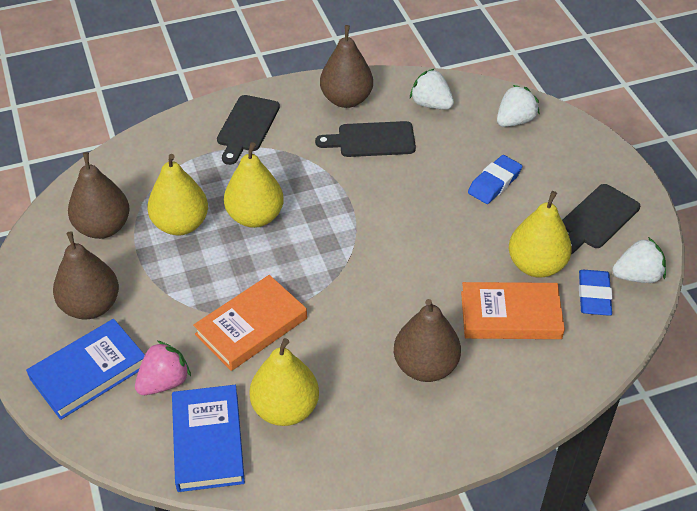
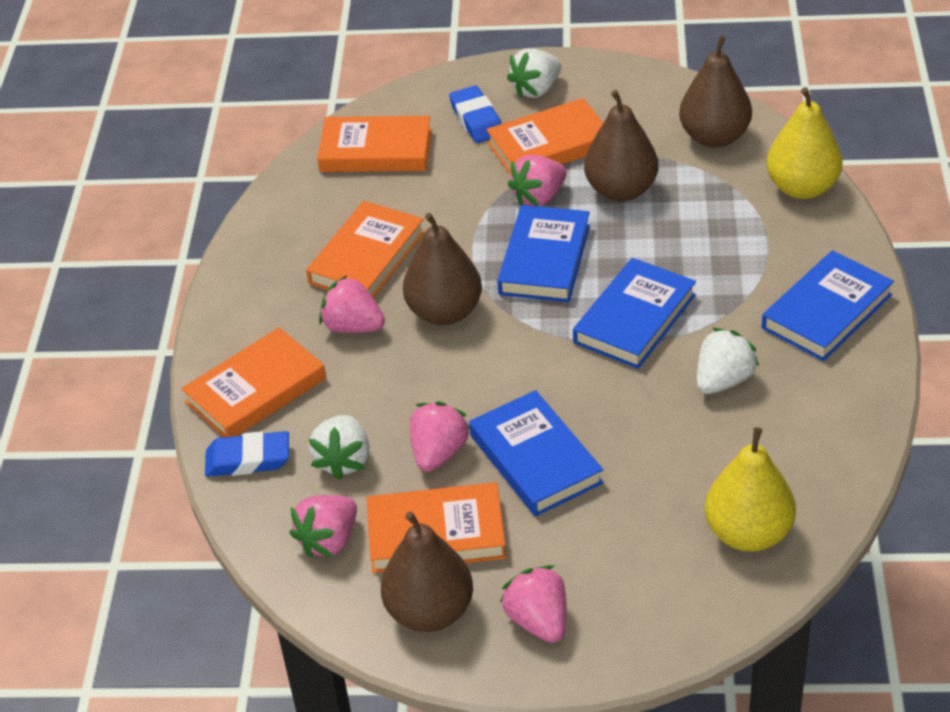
black cutting board: 3 -> 0
blue book: 2 -> 4
orange book: 2 -> 5
pink strawberry: 1 -> 5
yellow pear: 4 -> 2

